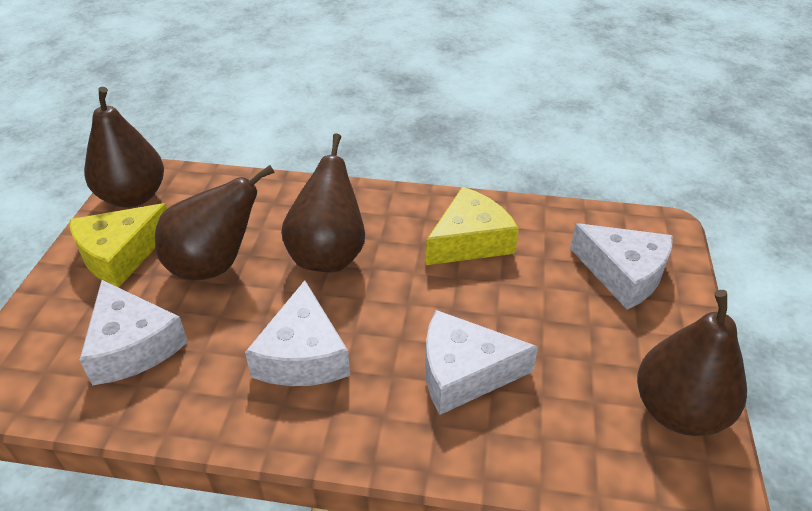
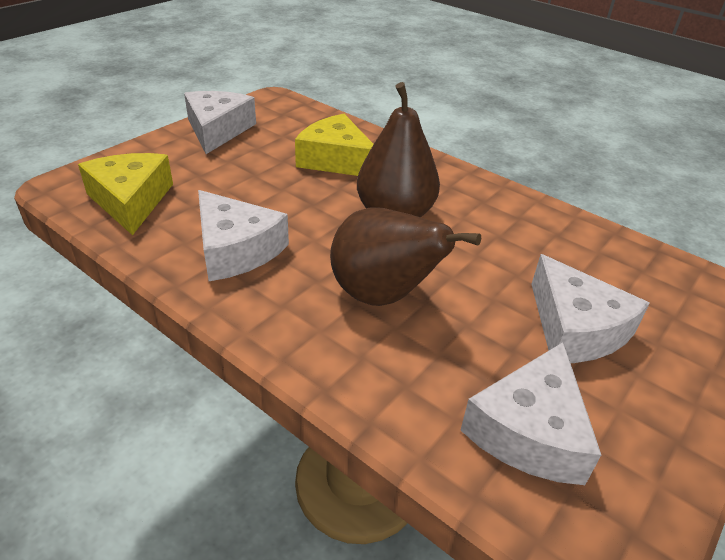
brown pear: 4 -> 2

